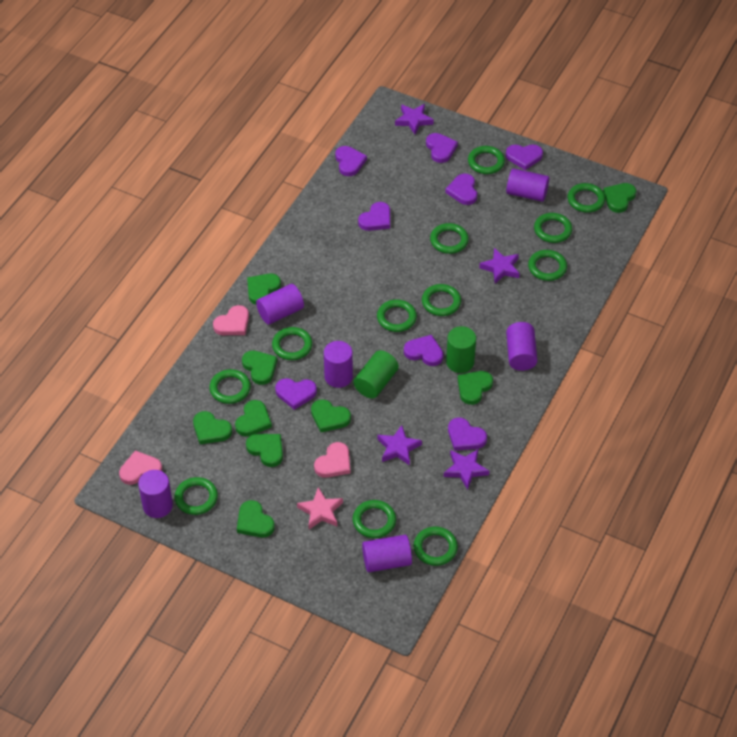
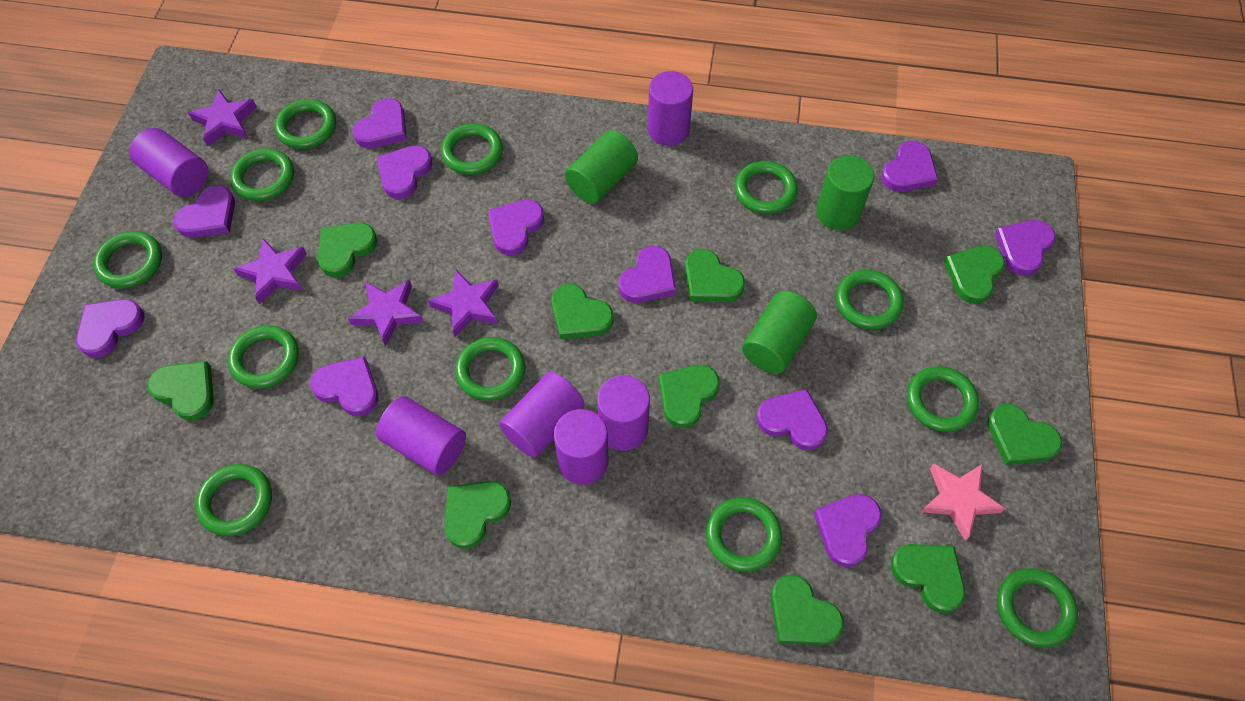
green cylinder: 2 -> 3
green heart: 9 -> 10
pink heart: 3 -> 0
purple heart: 8 -> 11

